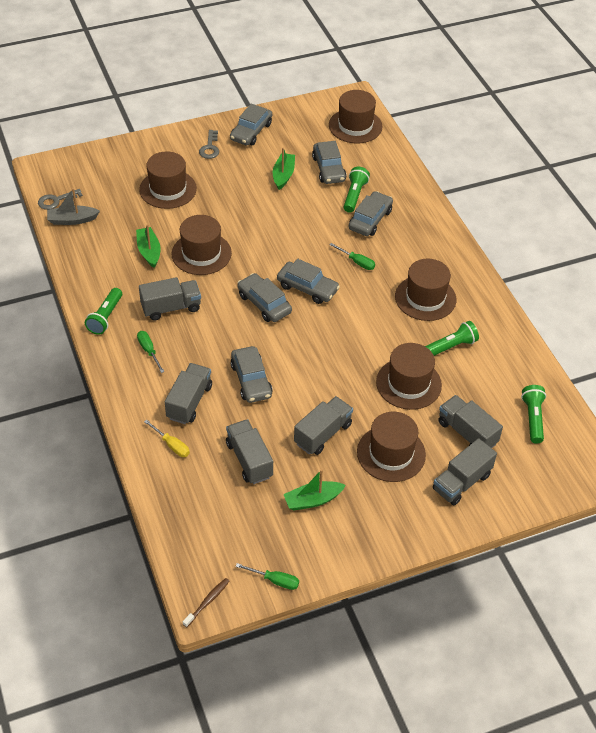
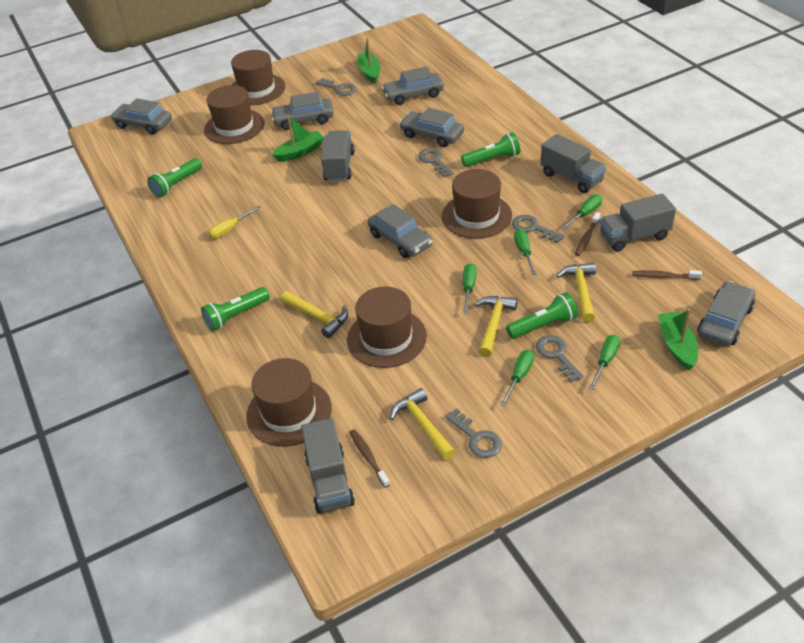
brown hat: 6 -> 5
brown toothbrush: 1 -> 3
green screwdriver: 3 -> 5
grey boat: 1 -> 0
grey key: 2 -> 5
grey truck: 6 -> 4
yellow hammer: 0 -> 4

